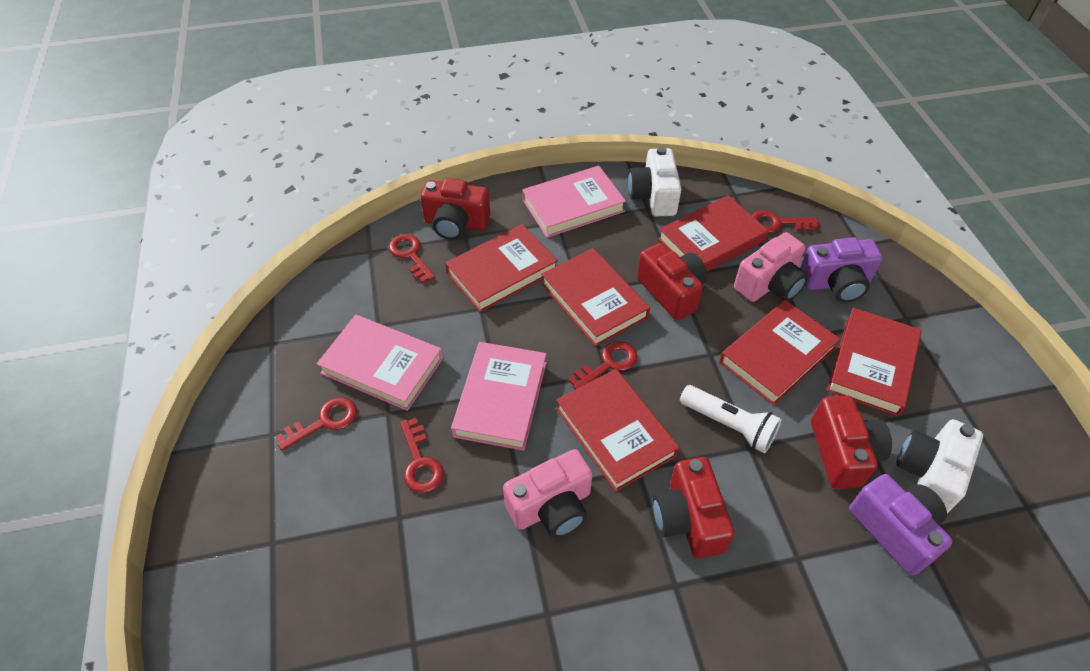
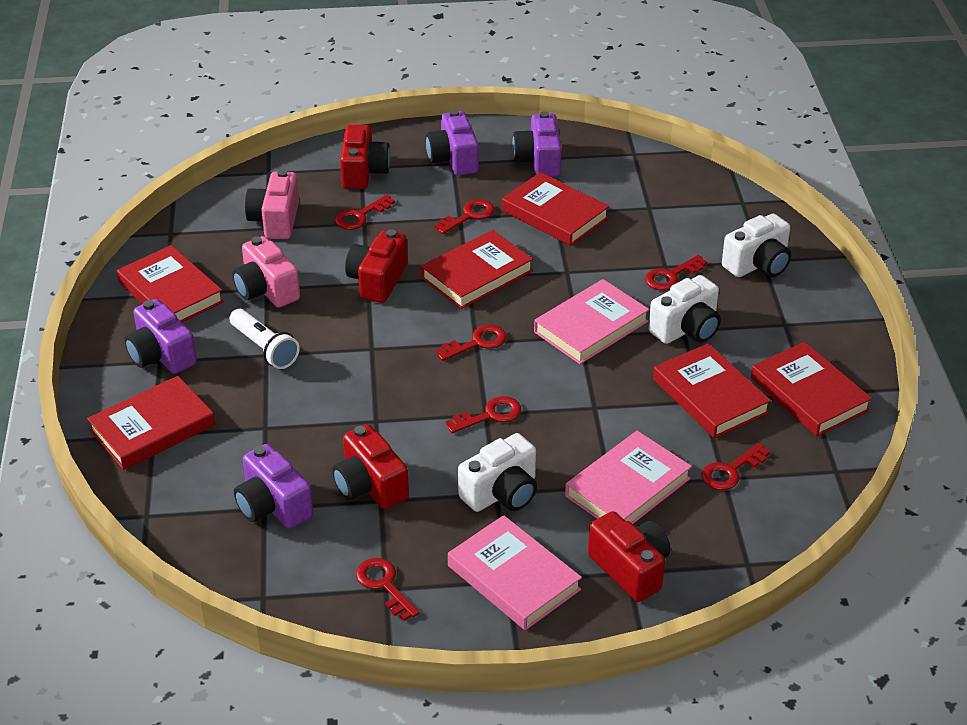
purple camera: 2 -> 4
red key: 5 -> 7
white camera: 2 -> 3

